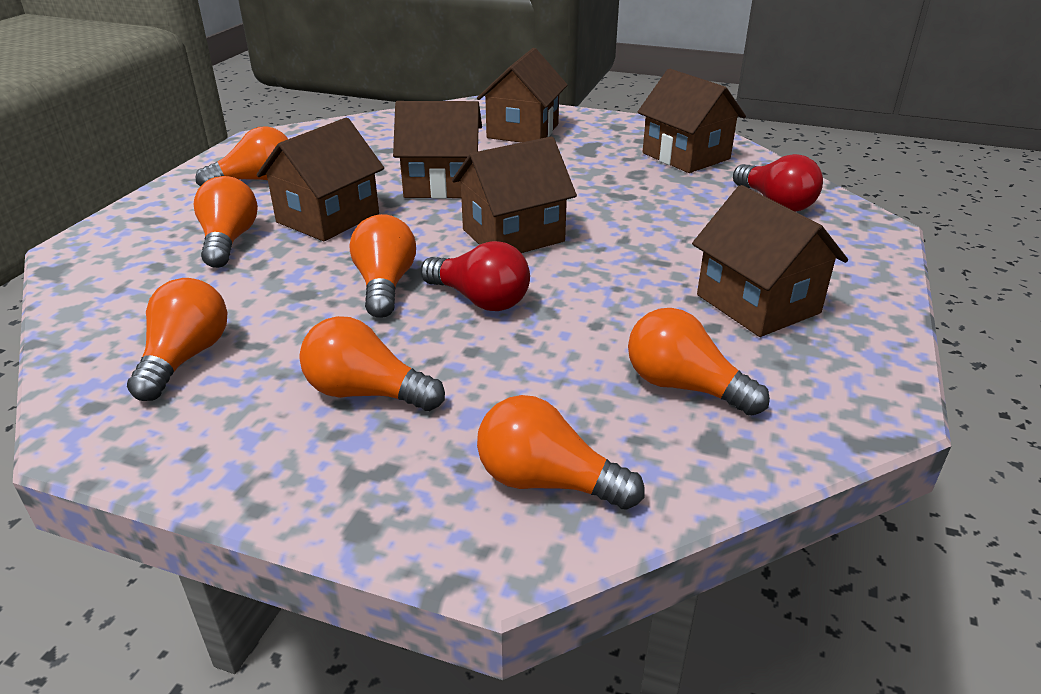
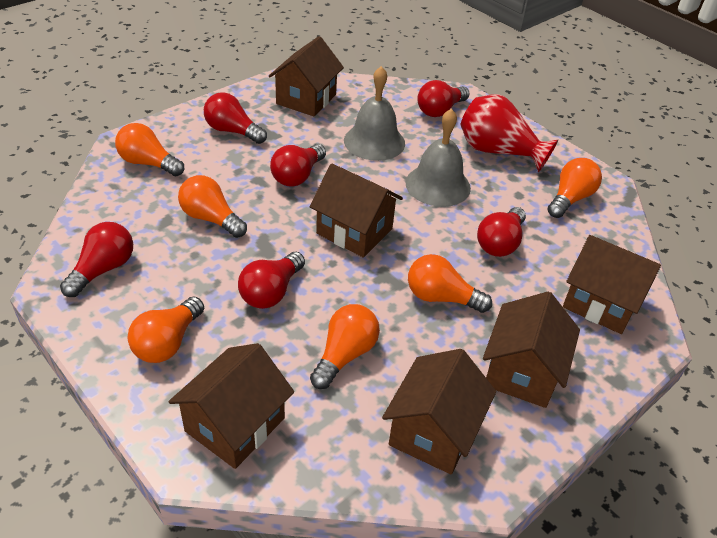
grey bell: 0 -> 2
orange light bulb: 7 -> 6
red light bulb: 2 -> 6
red vase: 0 -> 1

